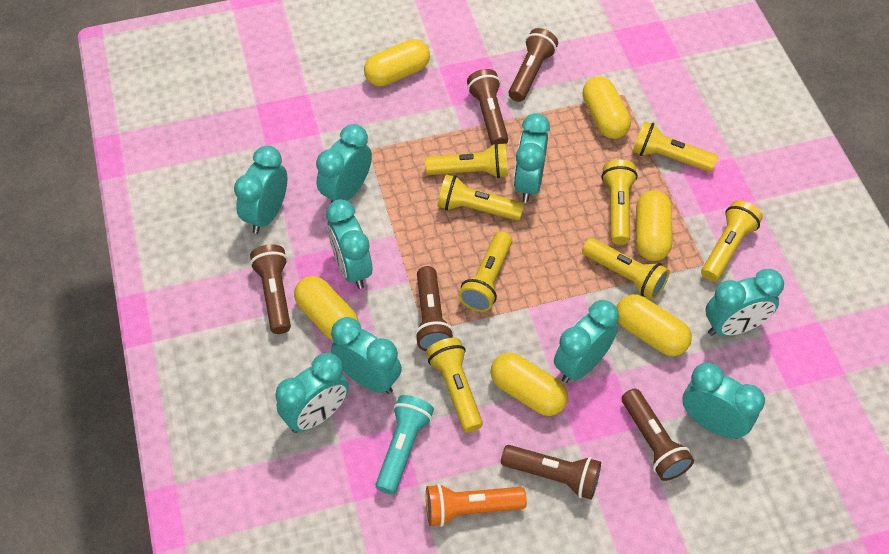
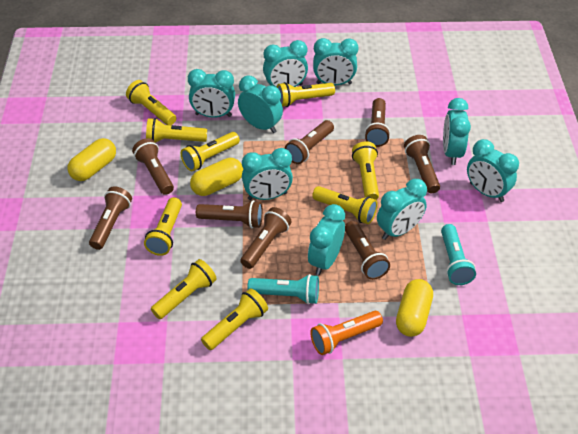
brown flashlight: 6 -> 8
turquoise flashlight: 1 -> 2
yellow capsule: 6 -> 3
yellow flashlight: 8 -> 9

